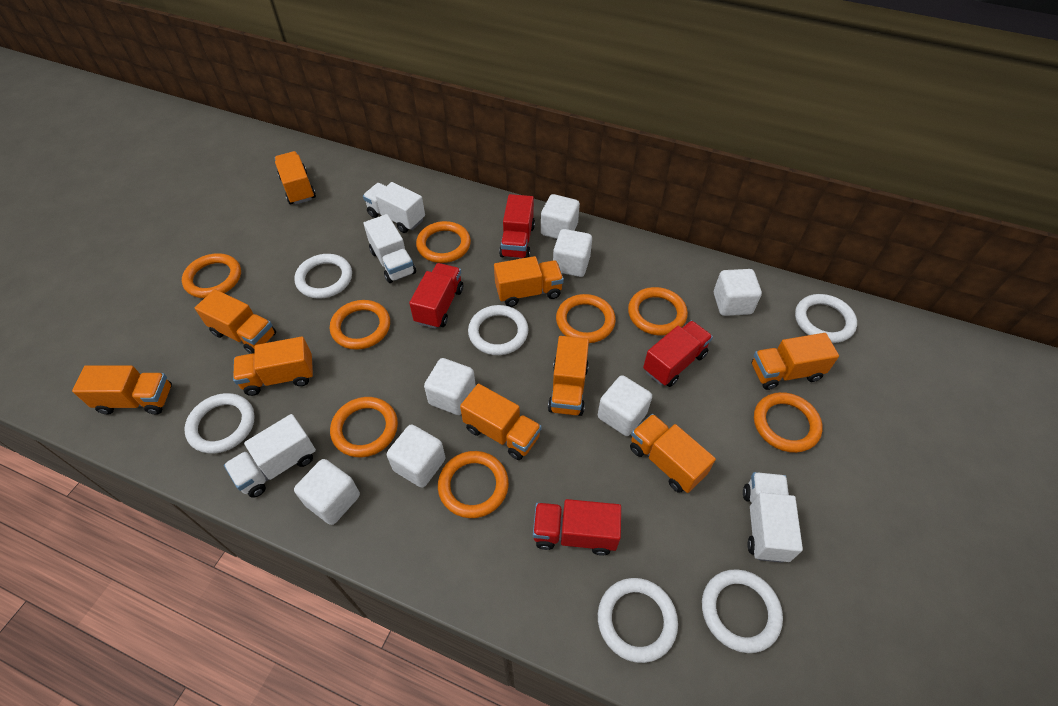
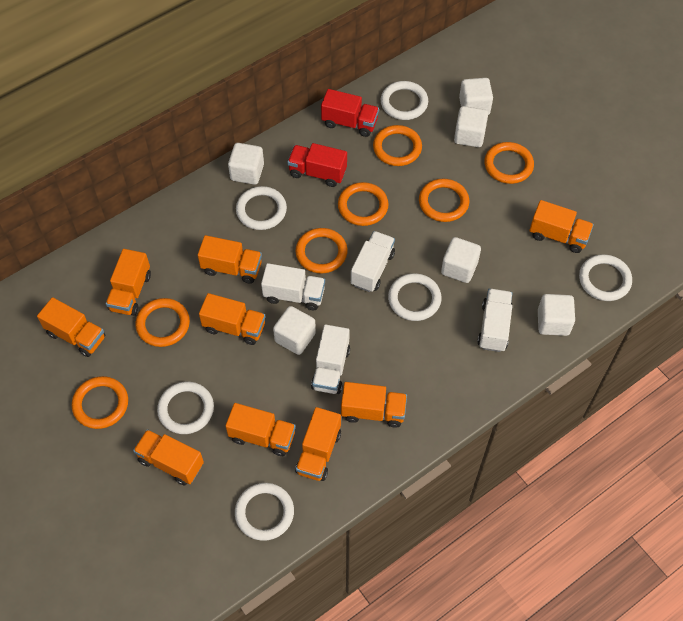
orange ring: 8 -> 7
red truck: 4 -> 2
white cube: 7 -> 6

